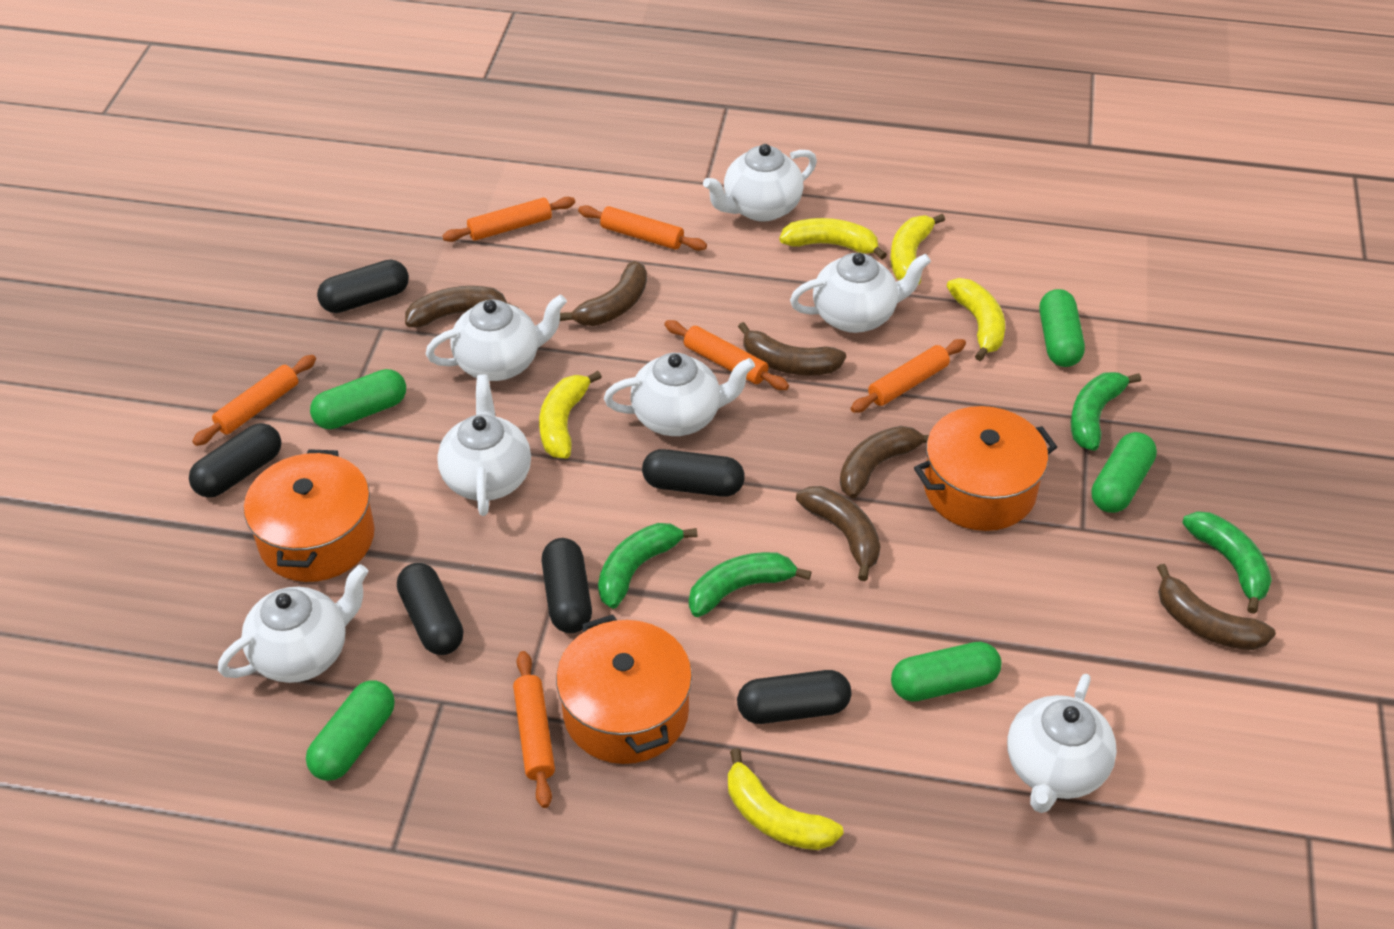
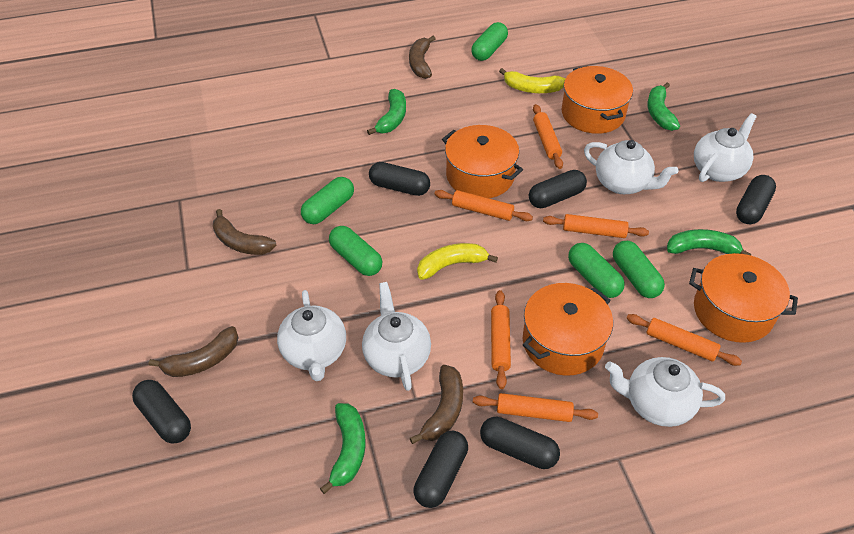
brown banana: 6 -> 4
orange pot: 3 -> 4
white teapot: 7 -> 5
yellow banana: 5 -> 2

